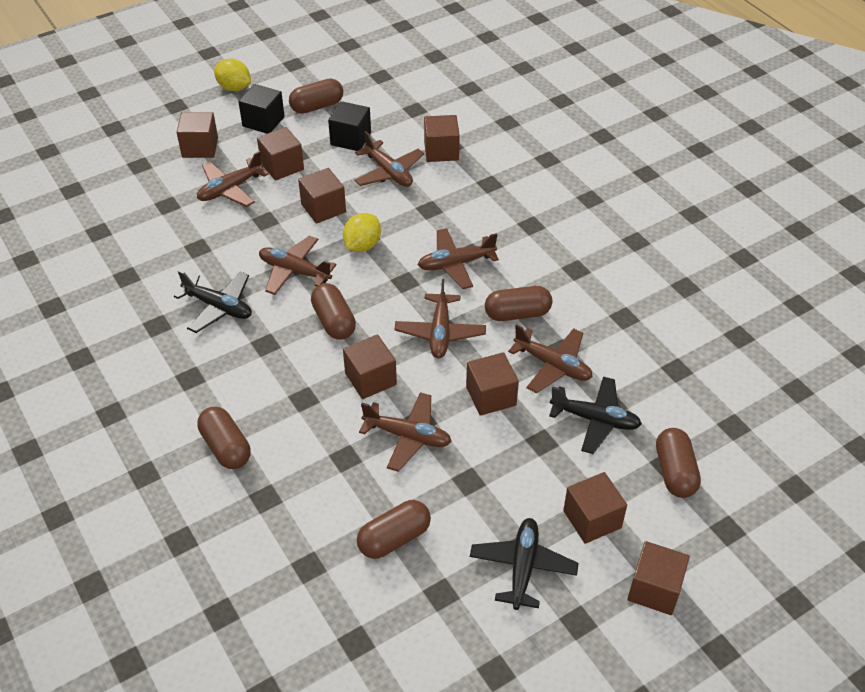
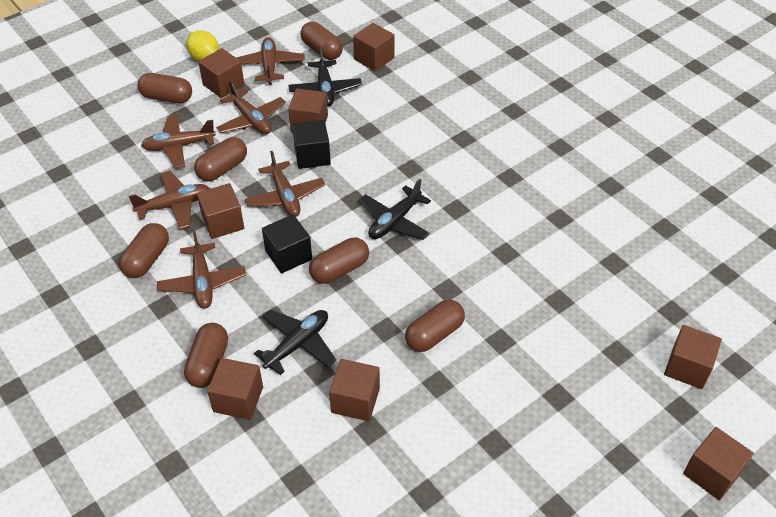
brown capsule: 6 -> 7
brown plane: 7 -> 6
yellow lemon: 2 -> 1

